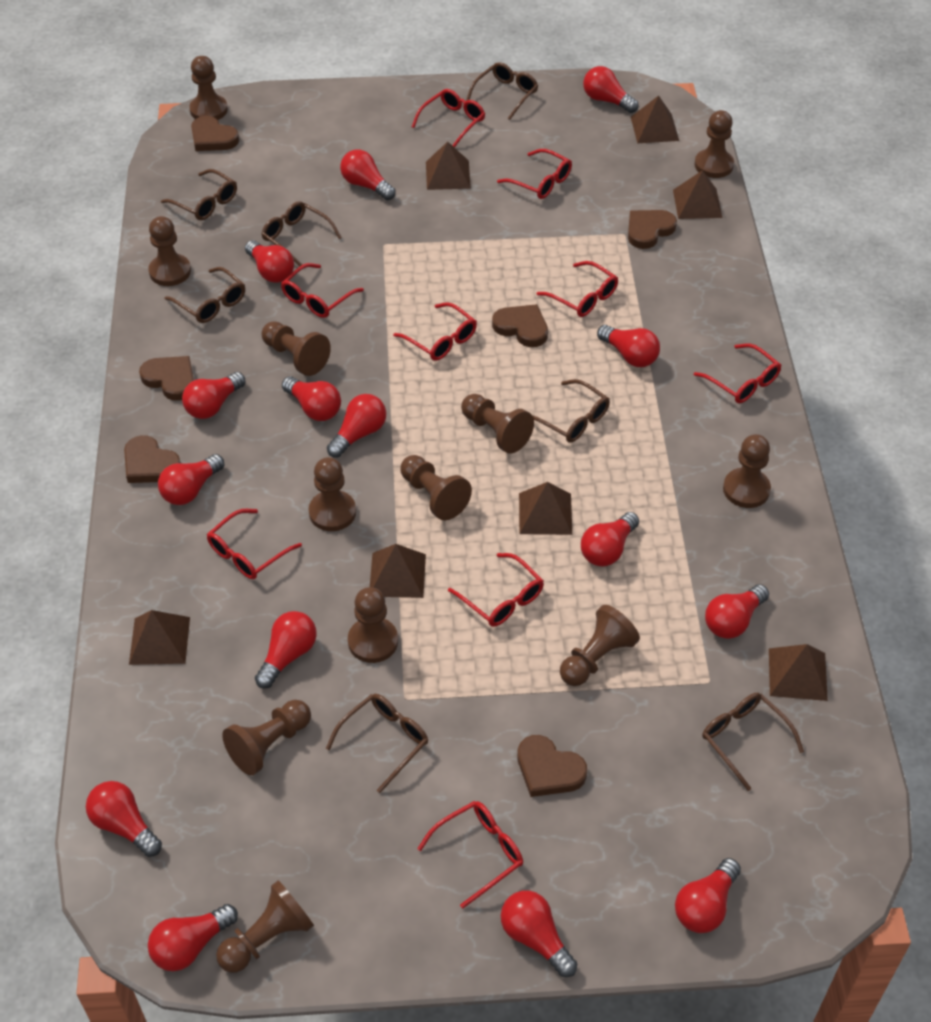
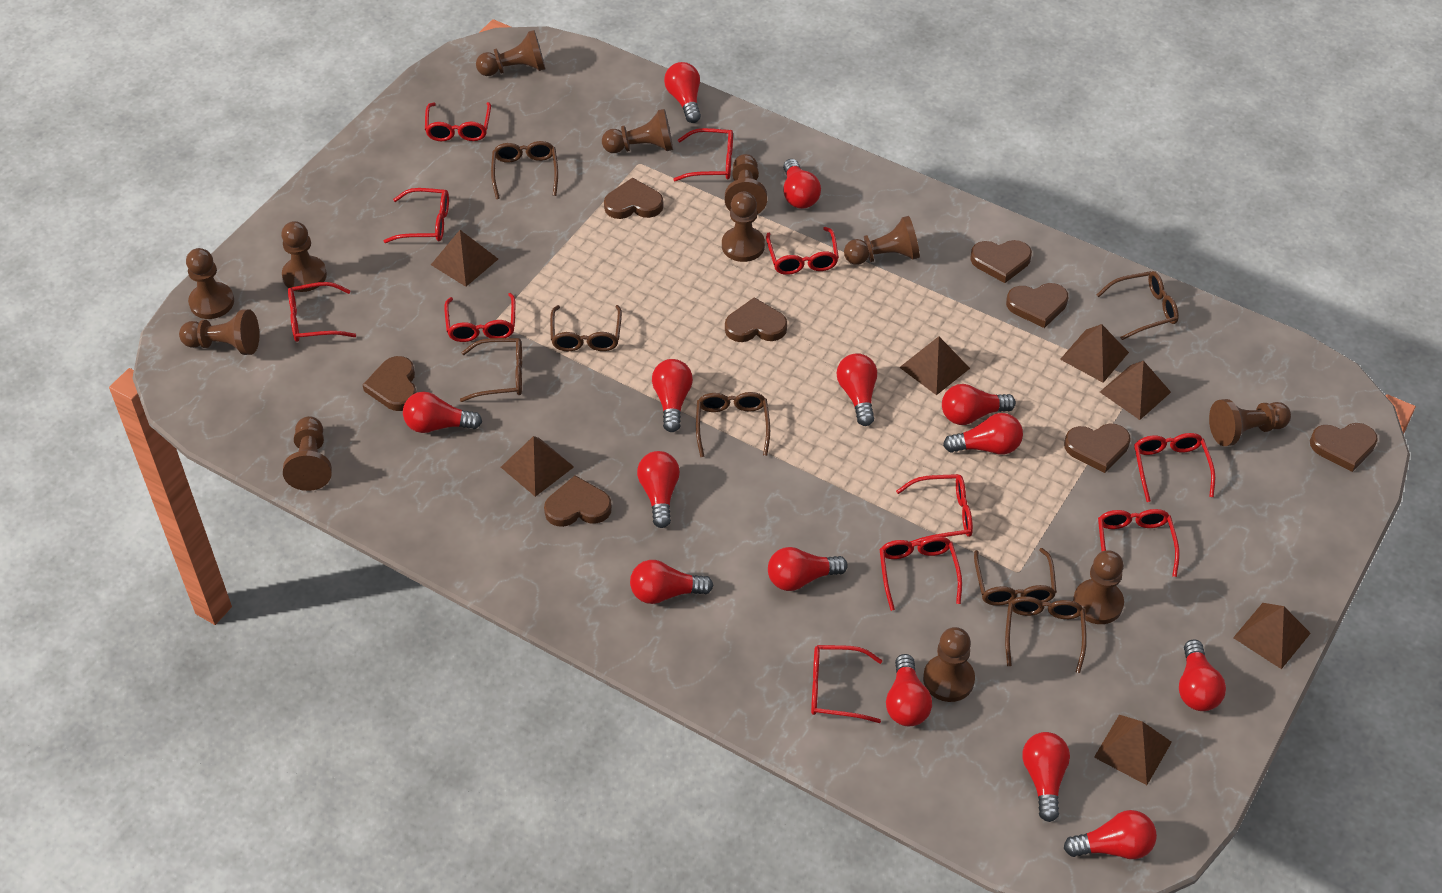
brown heart: 6 -> 8
red glasses: 9 -> 11
red light bulb: 15 -> 14

